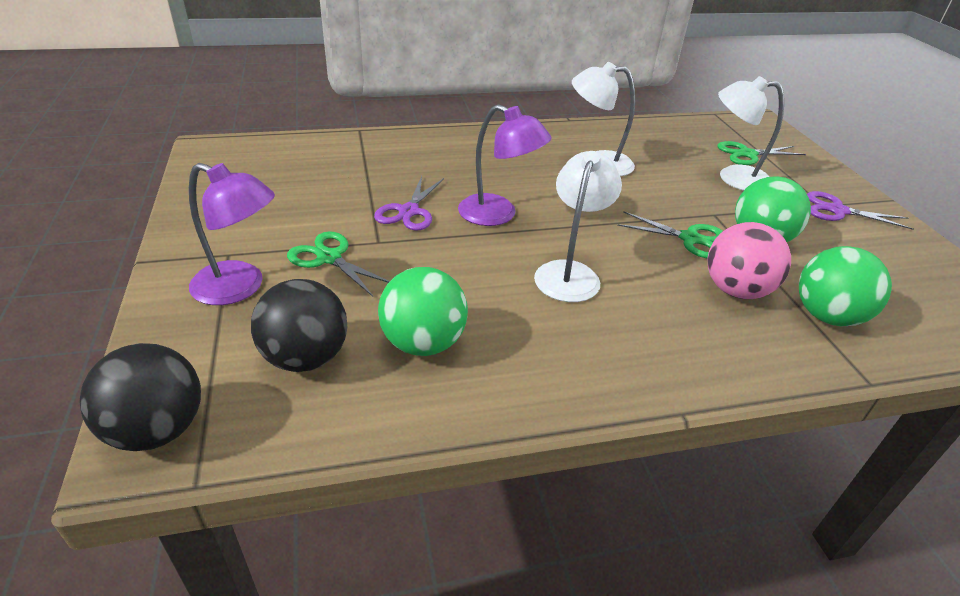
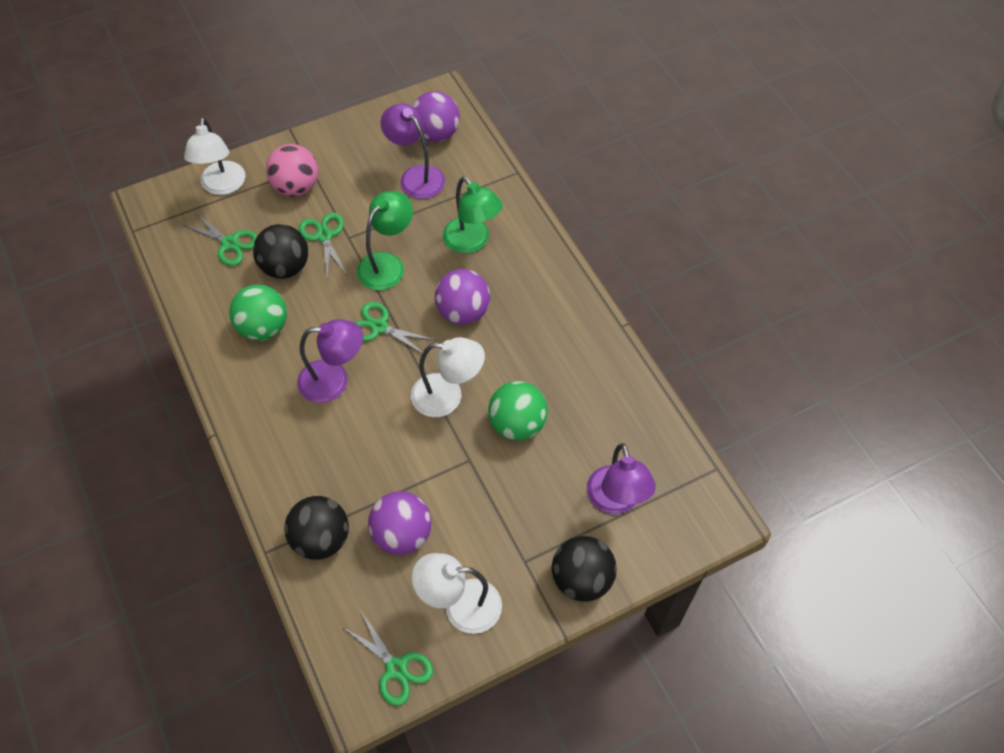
black ball: 2 -> 3
green ball: 3 -> 2
green lamp: 0 -> 2
green scissors: 3 -> 4
purple ball: 0 -> 3
purple lamp: 2 -> 3
purple scissors: 2 -> 0

